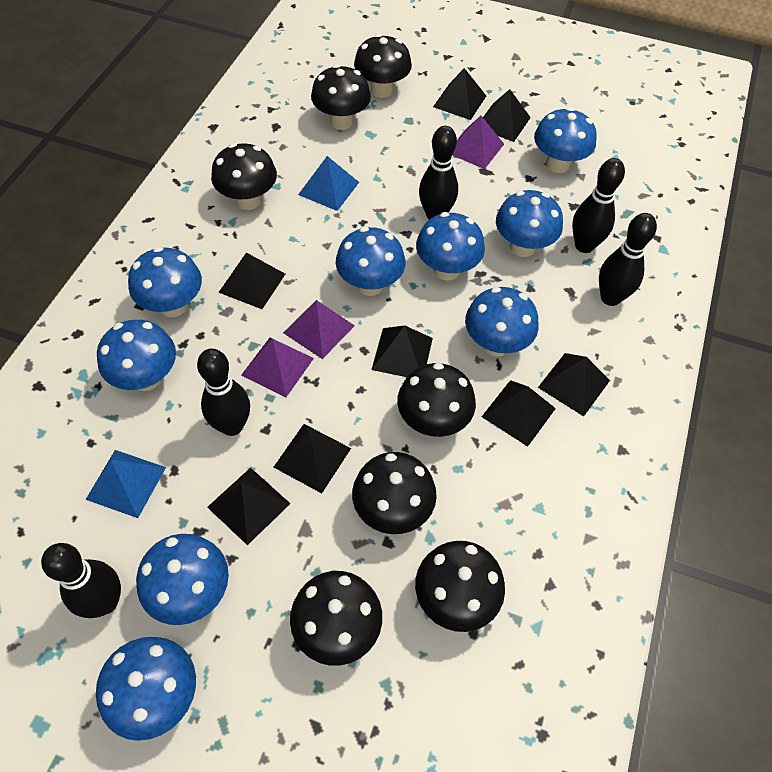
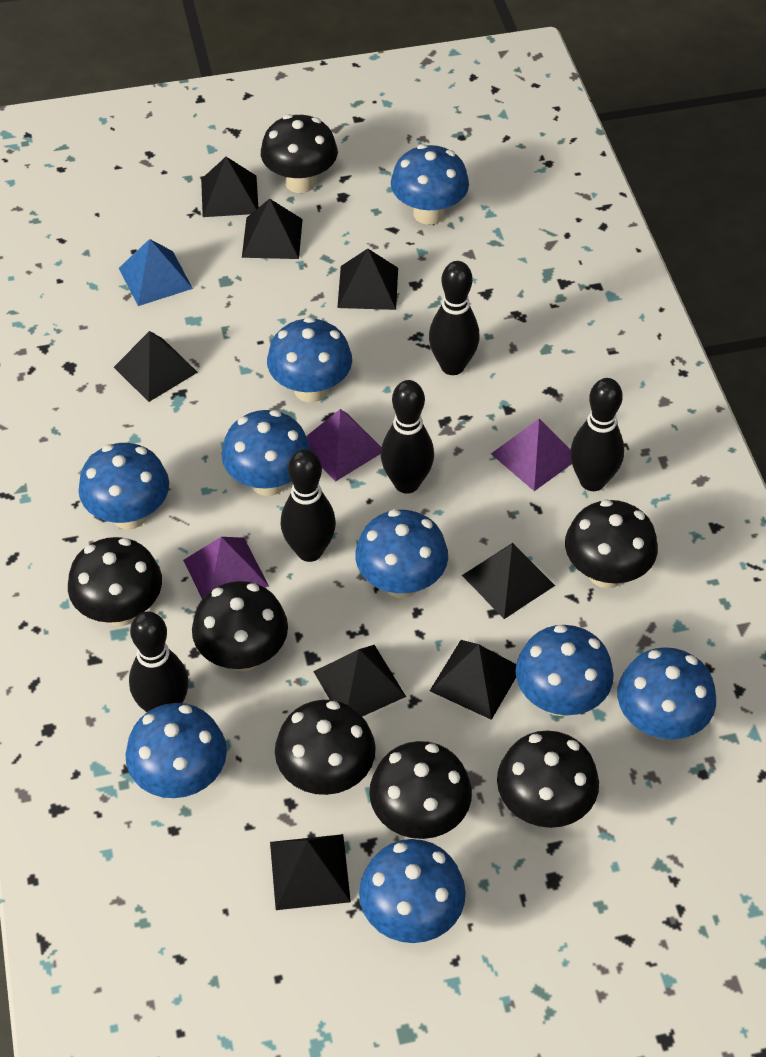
blue pyramid: 2 -> 1

